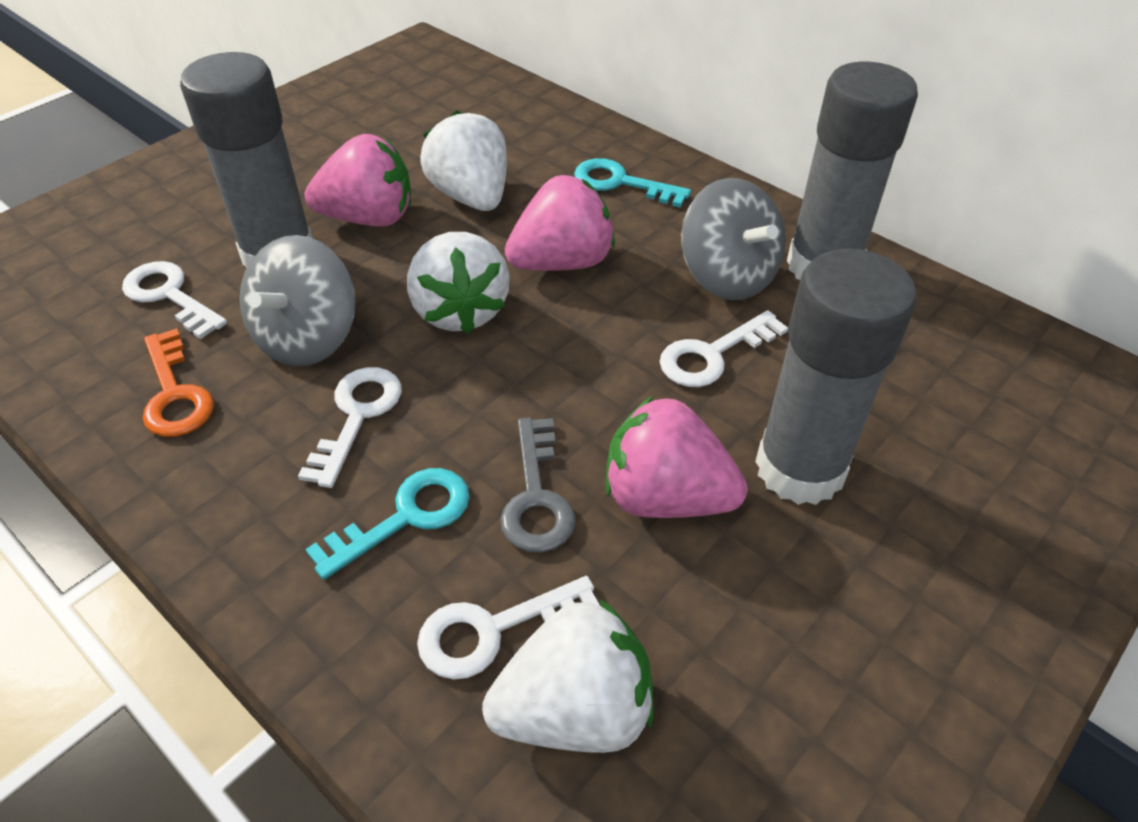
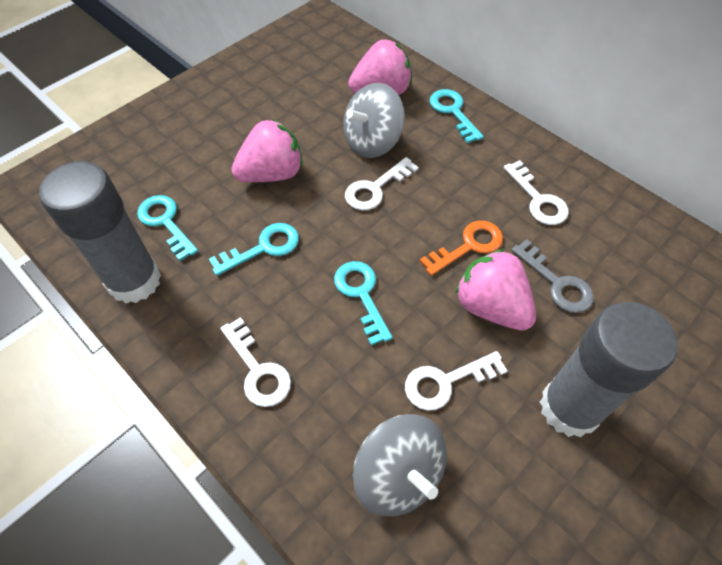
grey glue stick: 3 -> 2
turquoise key: 2 -> 4
white strawberry: 3 -> 0

